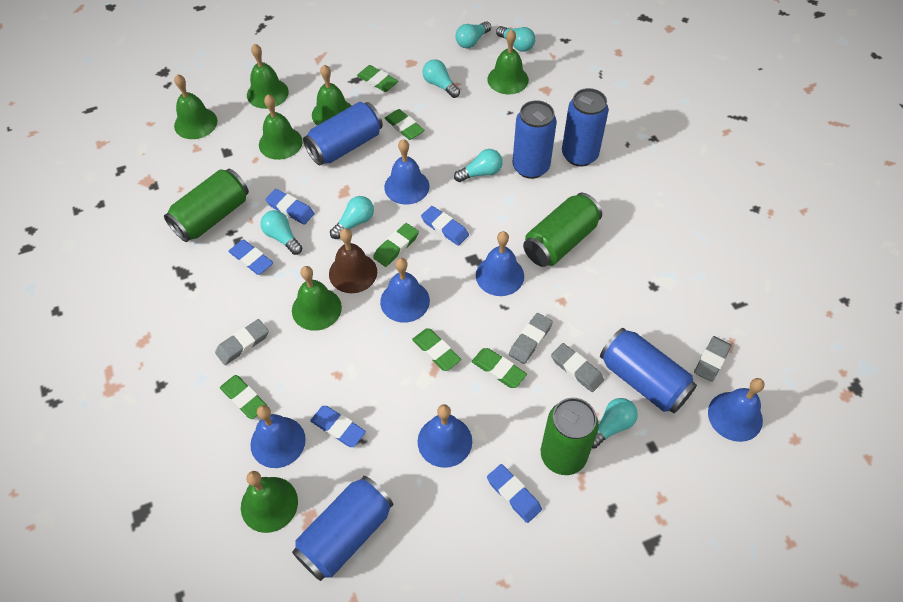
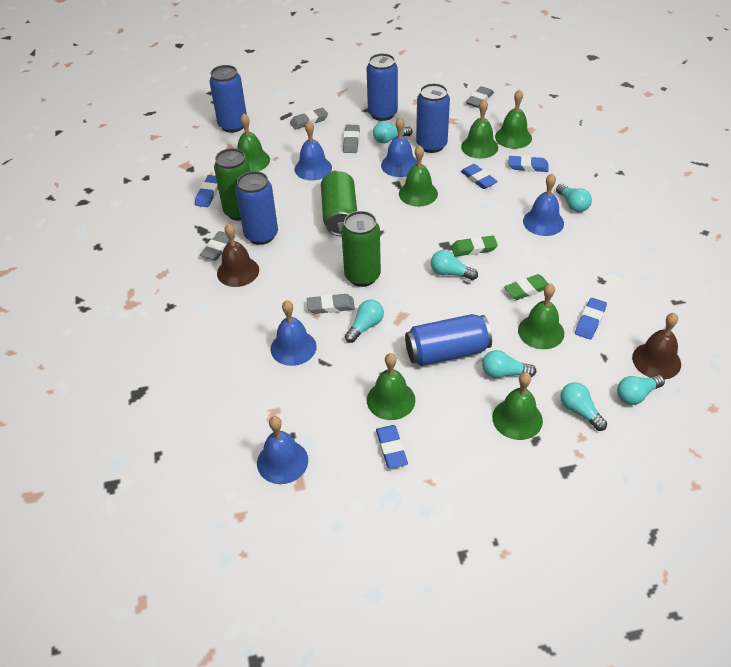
blue bell: 6 -> 5
brown bell: 1 -> 2
green eraser: 6 -> 2
grey eraser: 4 -> 5

